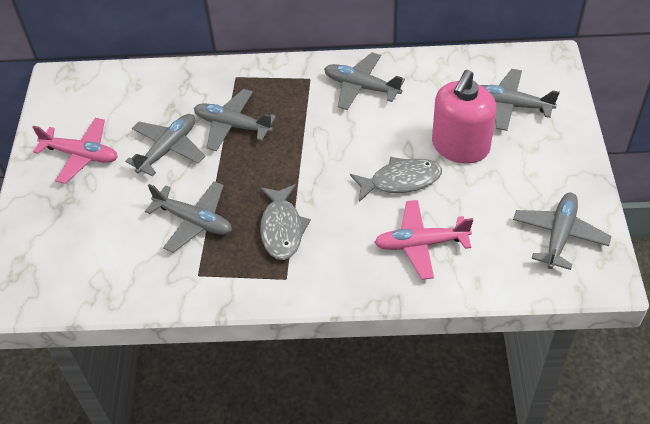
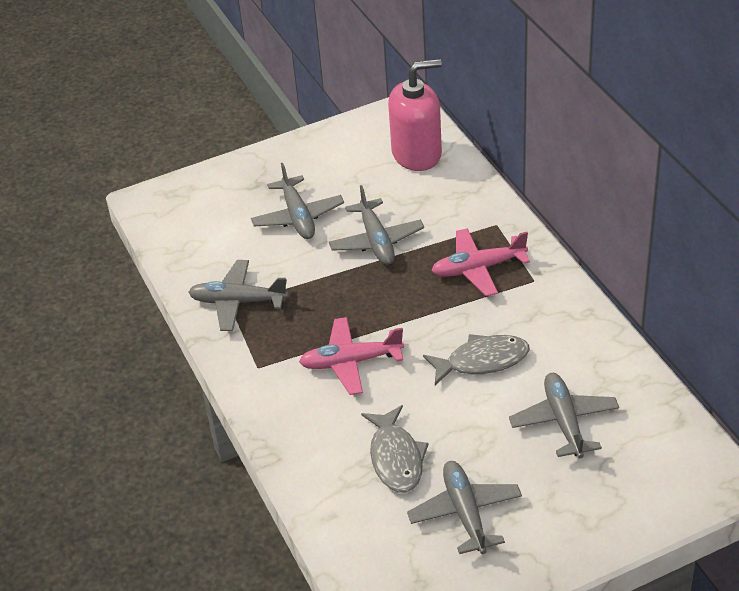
grey plane: 6 -> 5

